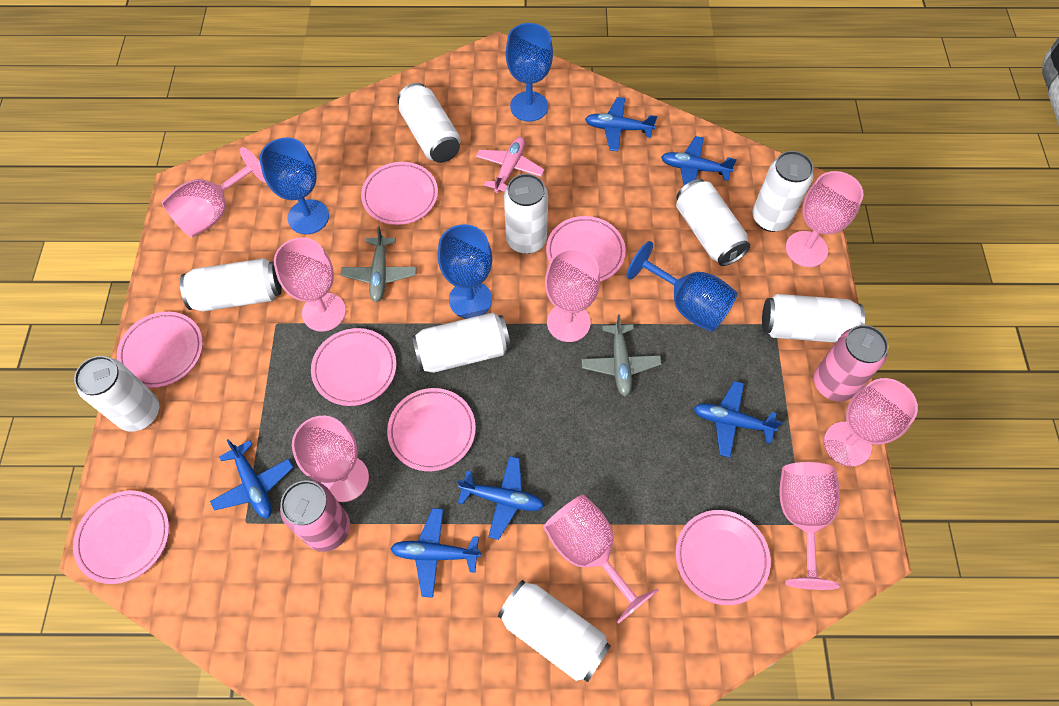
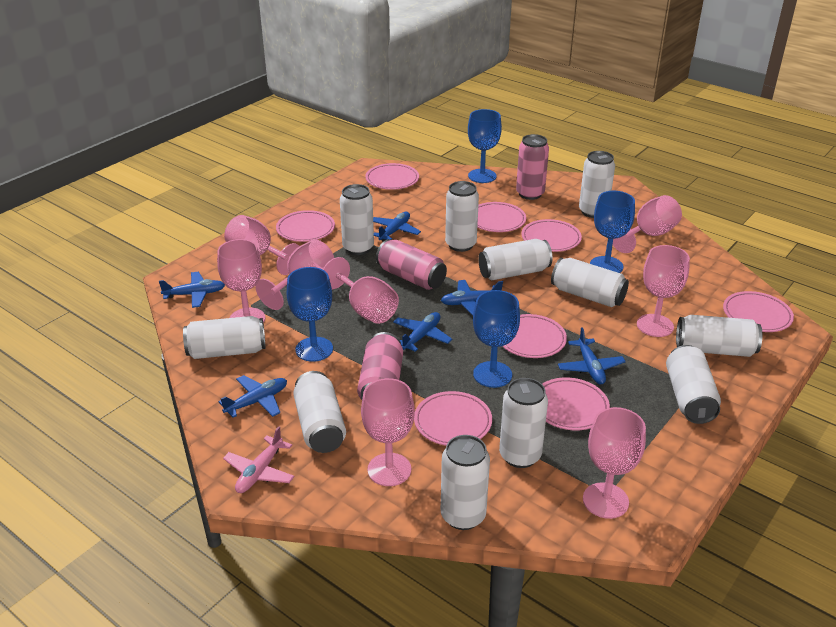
grey plane: 2 -> 0
pink can: 2 -> 3
pink plate: 7 -> 8
white can: 9 -> 11

